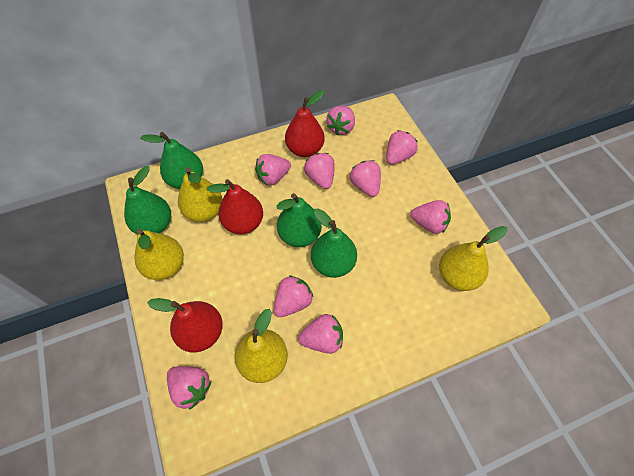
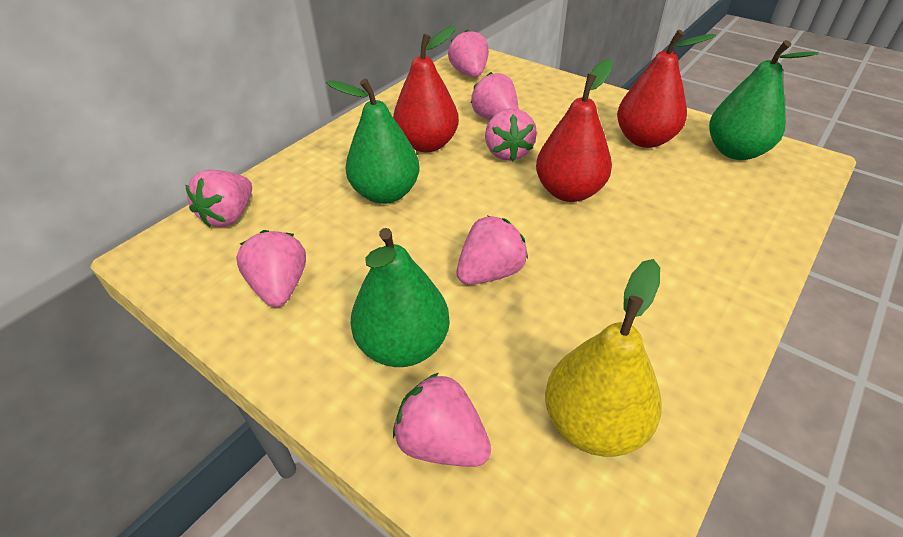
green pear: 4 -> 3
pink strawberry: 9 -> 7
yellow pear: 4 -> 1

